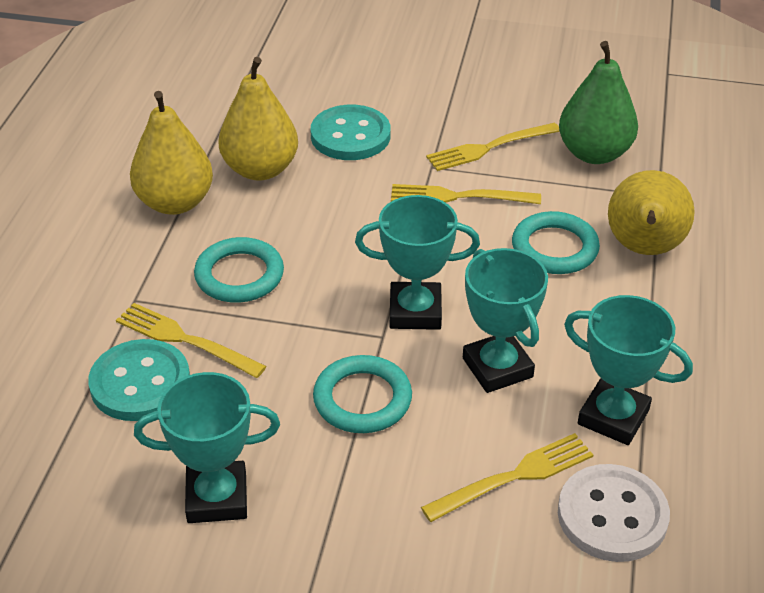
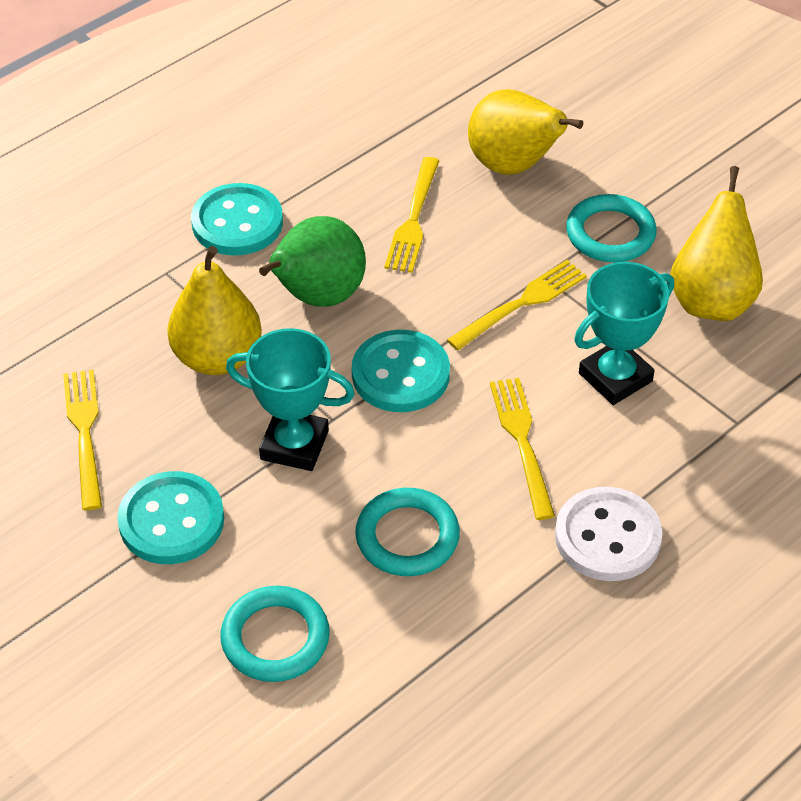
turquoise button: 2 -> 3
turquoise trophy: 4 -> 2

